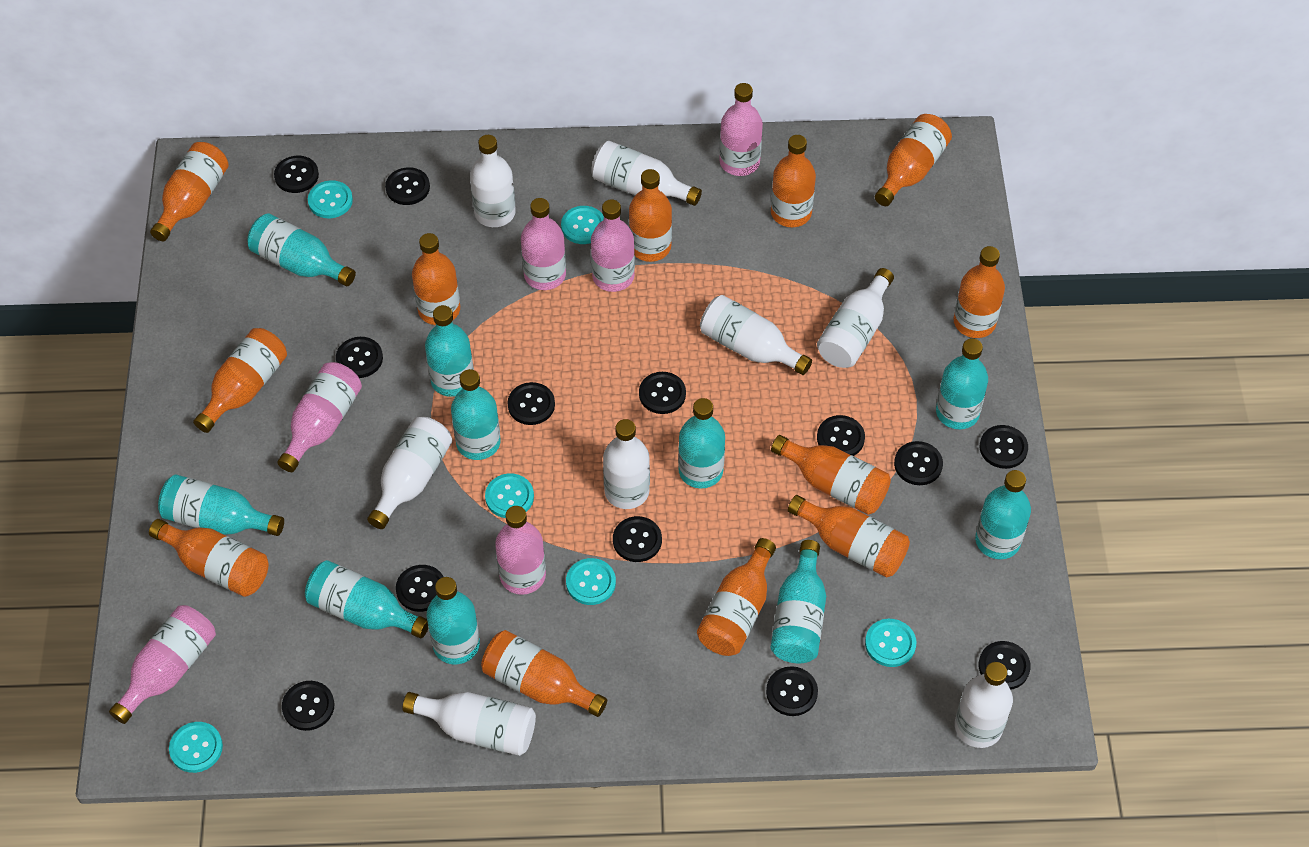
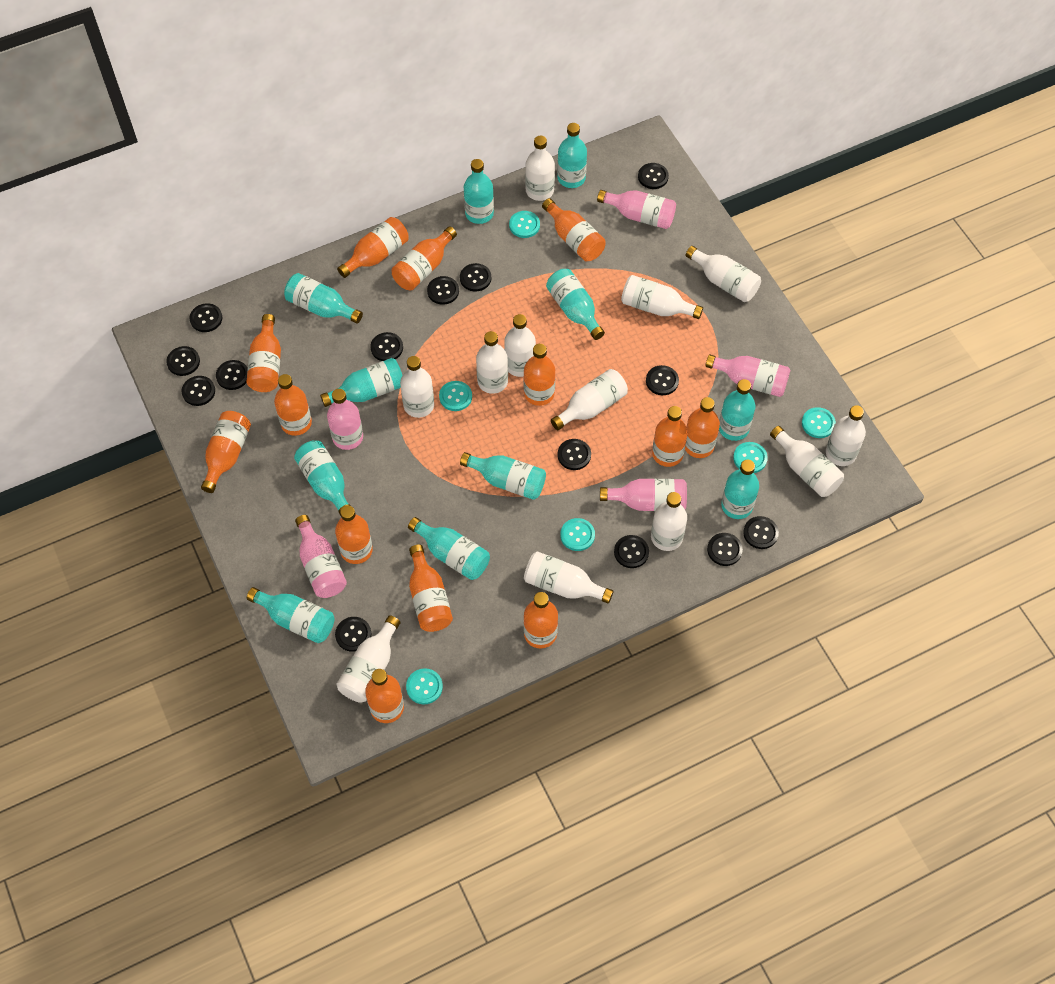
black button: 13 -> 14
orange bottle: 12 -> 13
pink bottle: 6 -> 5
turquoise bottle: 10 -> 11
white bottle: 8 -> 12

